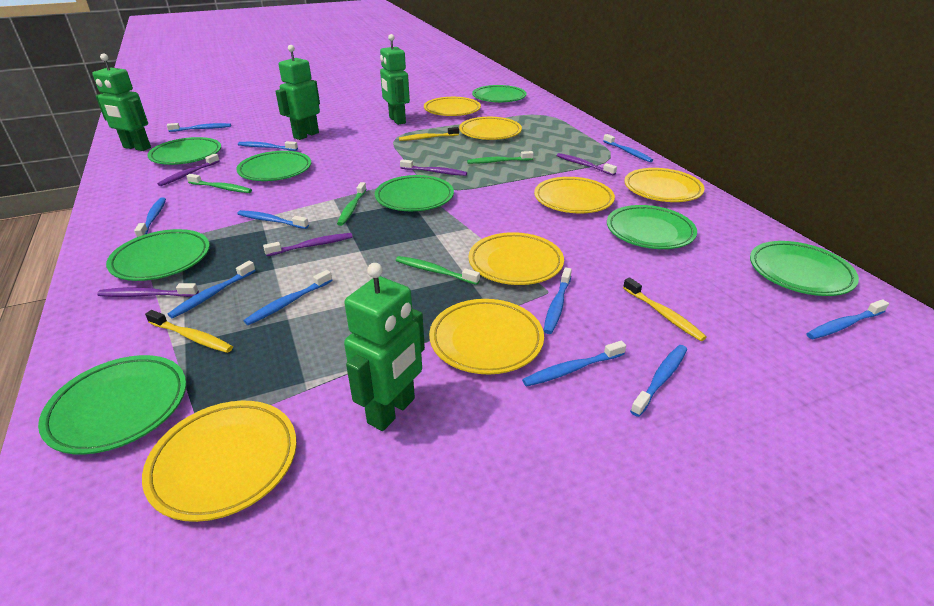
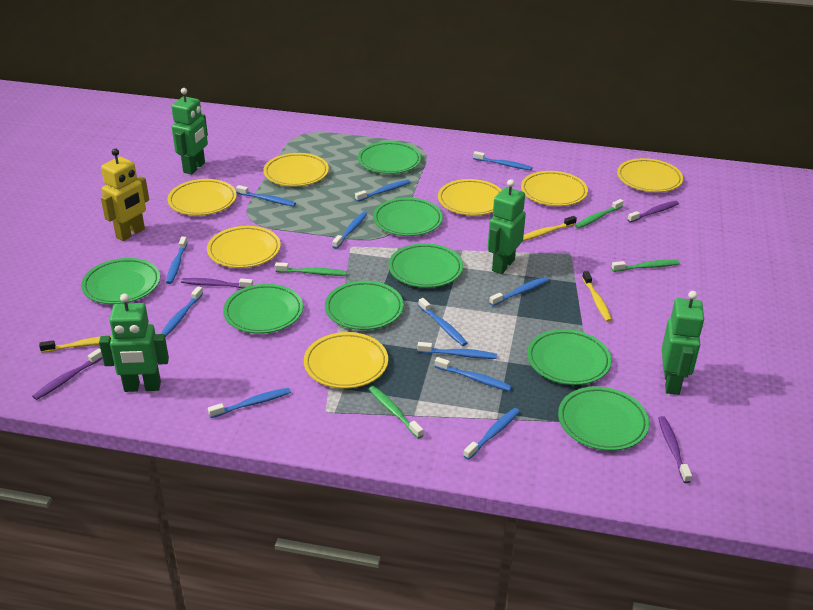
blue toothbrush: 11 -> 12
purple toothbrush: 5 -> 4
yellow robot: 0 -> 1

